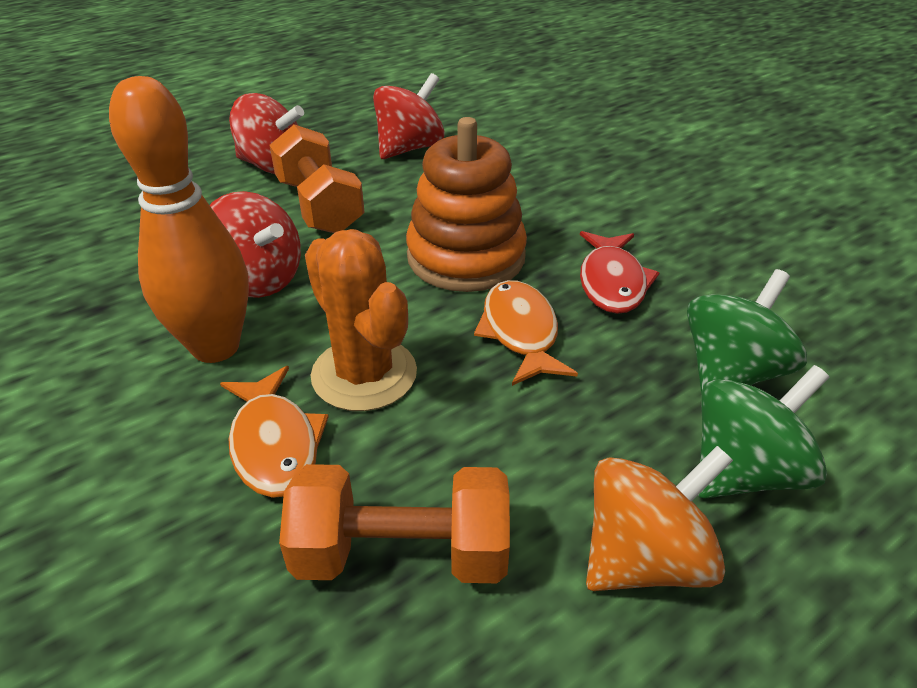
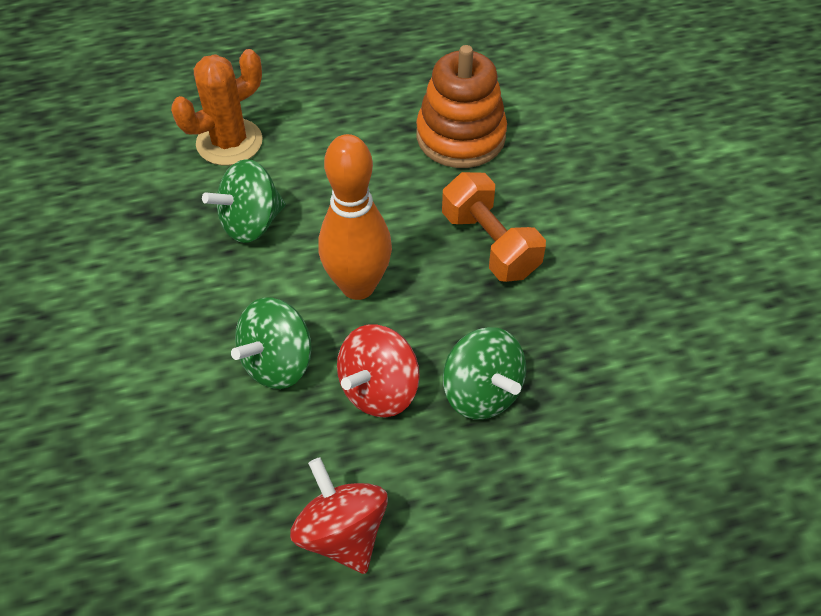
green spinning top: 2 -> 3
orange dumbbell: 2 -> 1
orange fish: 2 -> 0
orange spinning top: 1 -> 0
red fish: 1 -> 0
red spinning top: 3 -> 2

